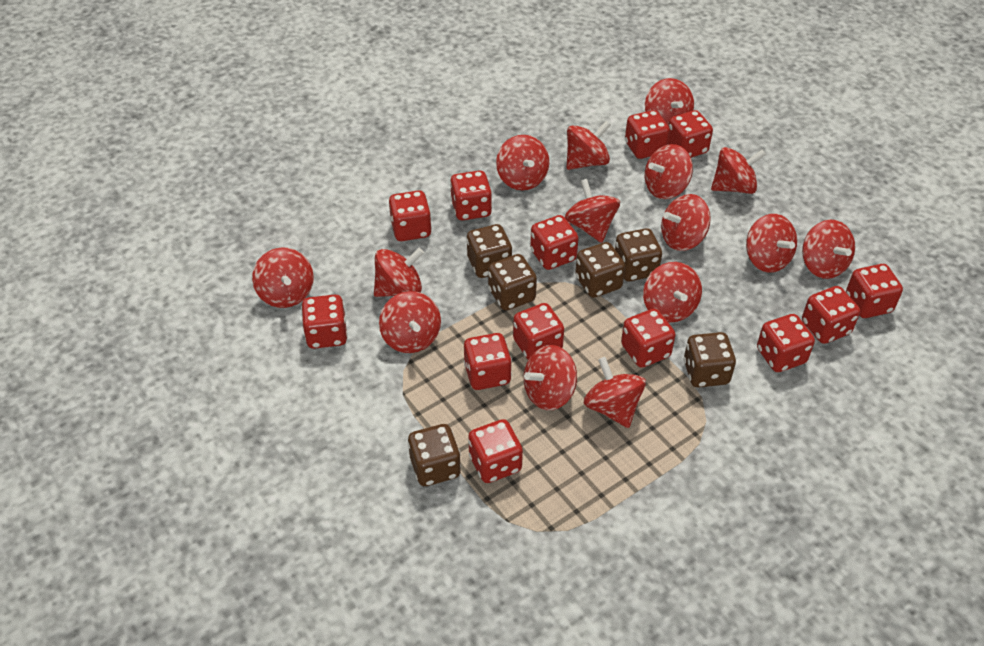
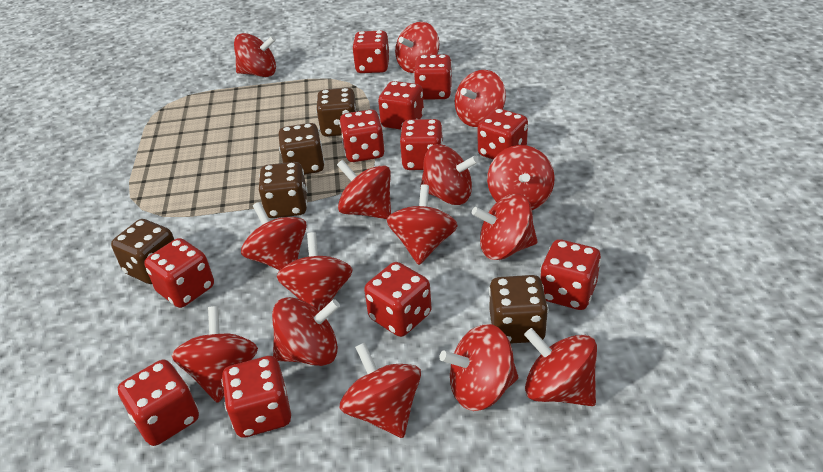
brown dice: 6 -> 5
red dice: 13 -> 11

